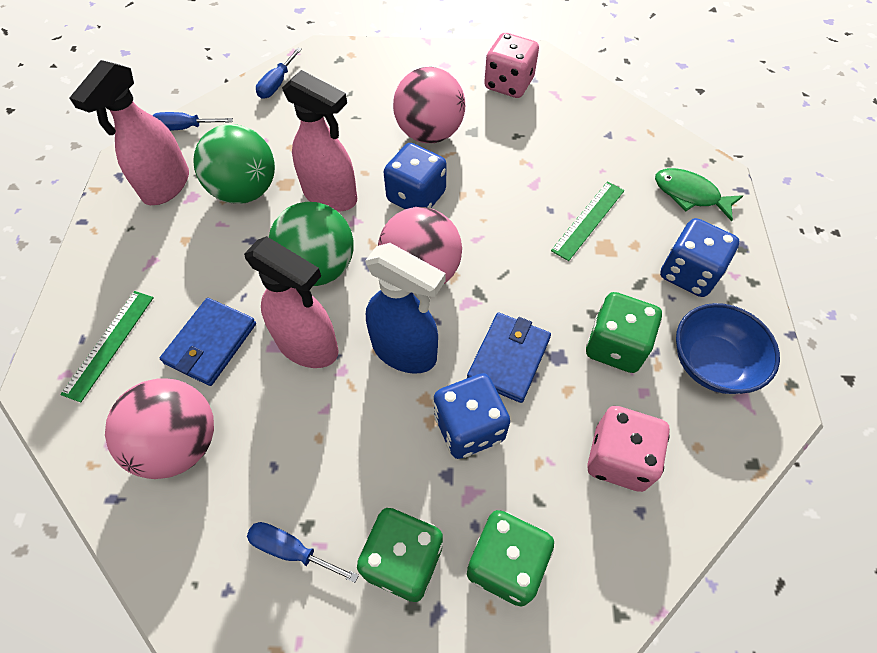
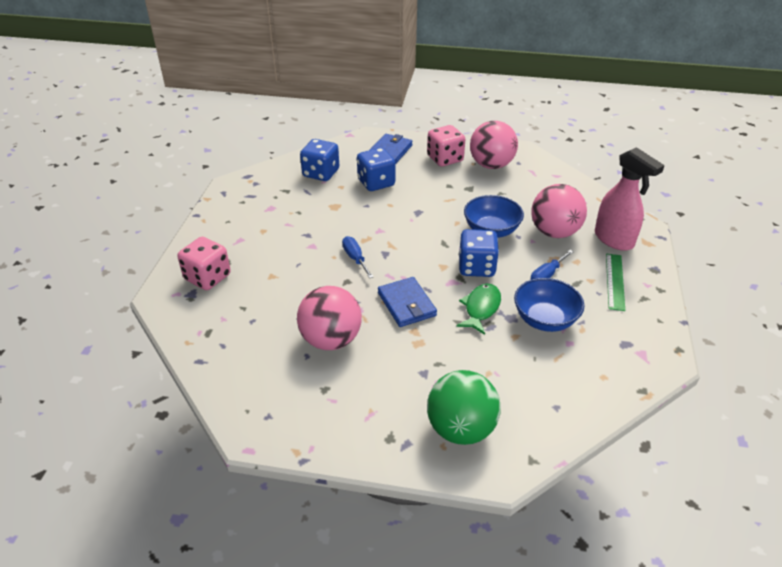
blue bowl: 1 -> 2
blue screwdriver: 3 -> 2
blue spray bottle: 1 -> 0
green ball: 2 -> 1
green dice: 3 -> 0
green ruler: 2 -> 1
pink spray bottle: 3 -> 1

